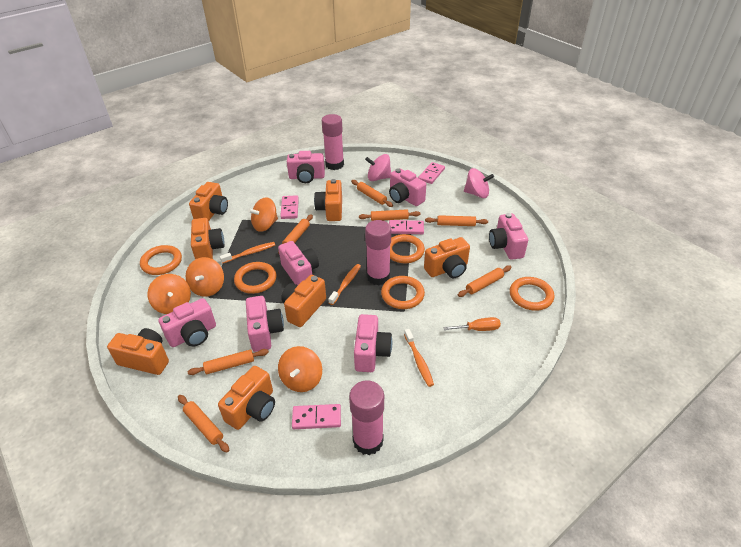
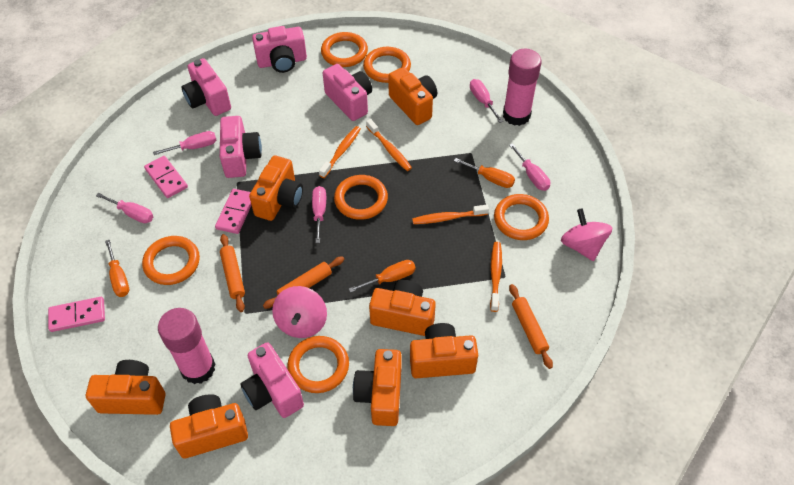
orange ring: 5 -> 6
orange rolling pin: 7 -> 3
orange screwdriver: 1 -> 3
orange spinning top: 4 -> 0
orange toothbrush: 3 -> 4
pink camera: 7 -> 5
pink domino: 4 -> 3
pink glue stick: 3 -> 2
pink screwdriver: 0 -> 5

